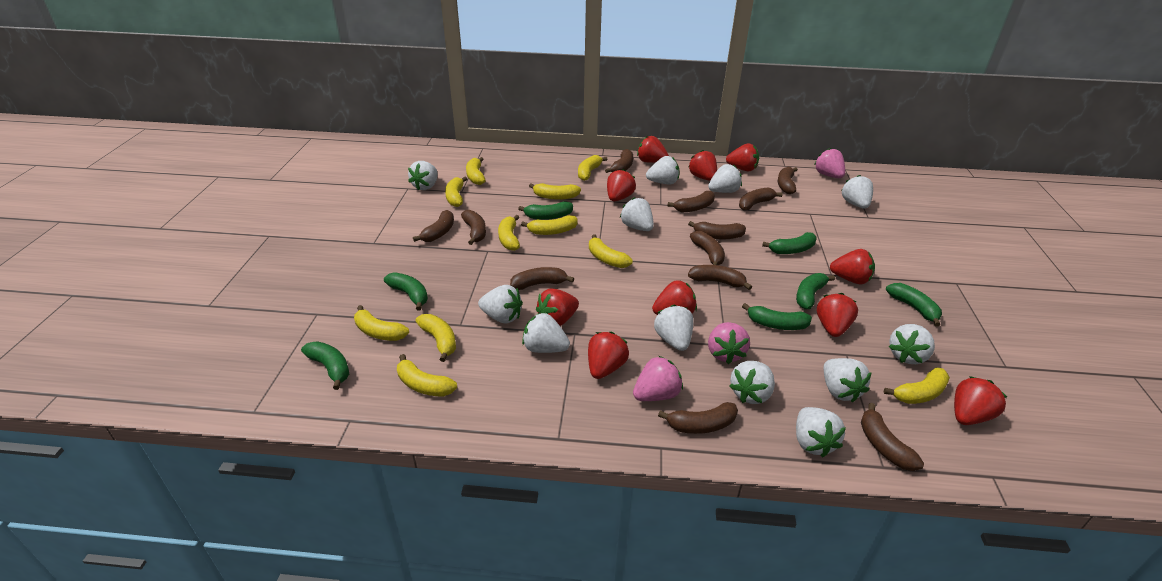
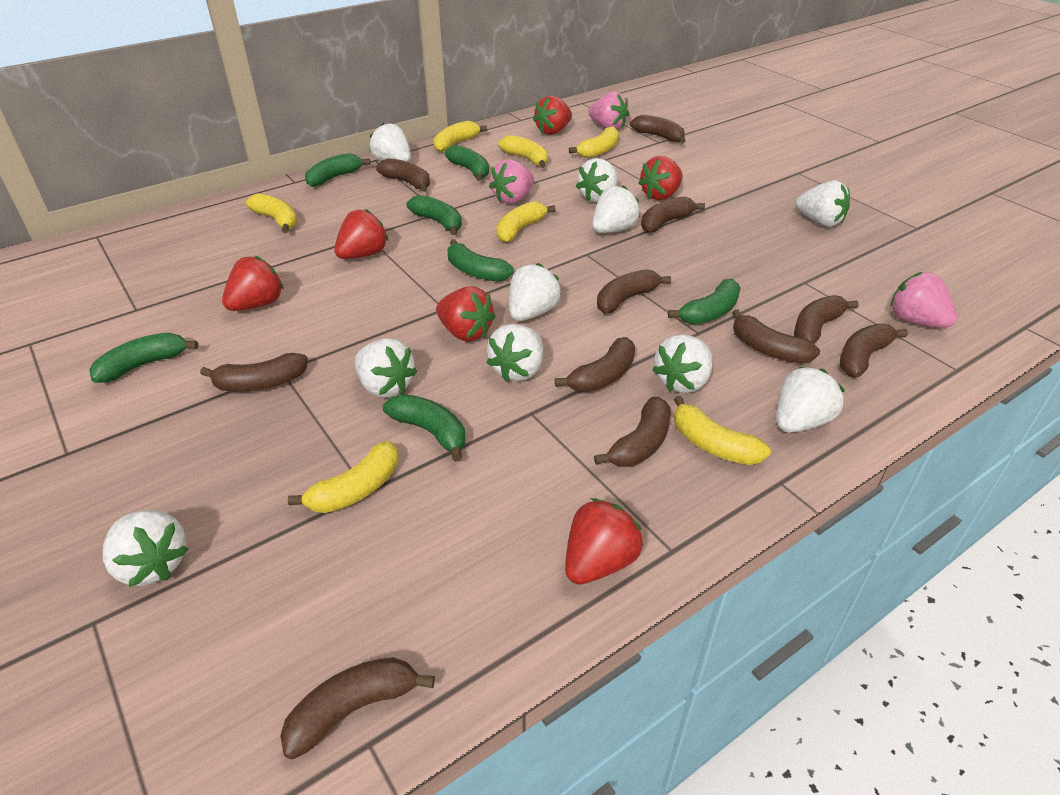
brown banana: 12 -> 11
red strawberry: 10 -> 6
white strawberry: 12 -> 10
yellow banana: 11 -> 7

